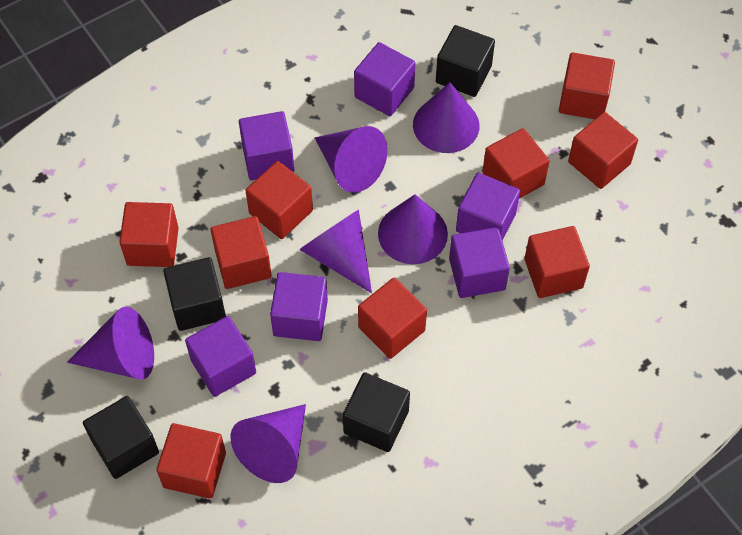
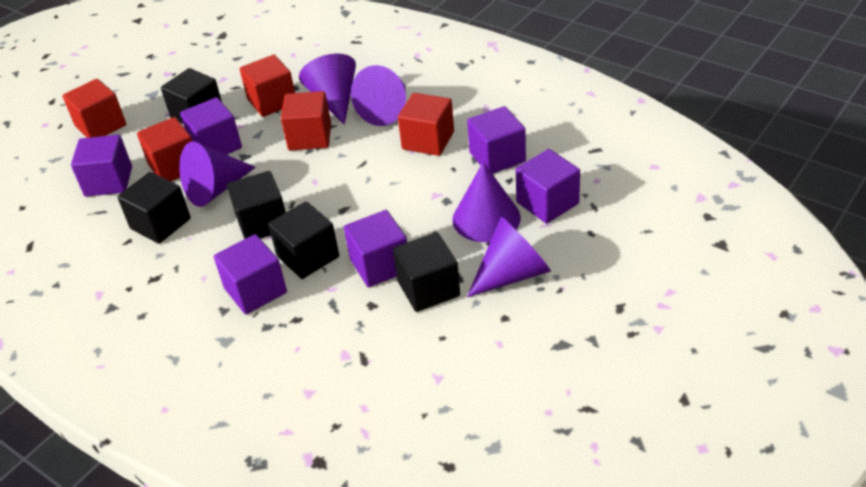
black cube: 4 -> 5
purple cone: 6 -> 5
red cube: 9 -> 5

